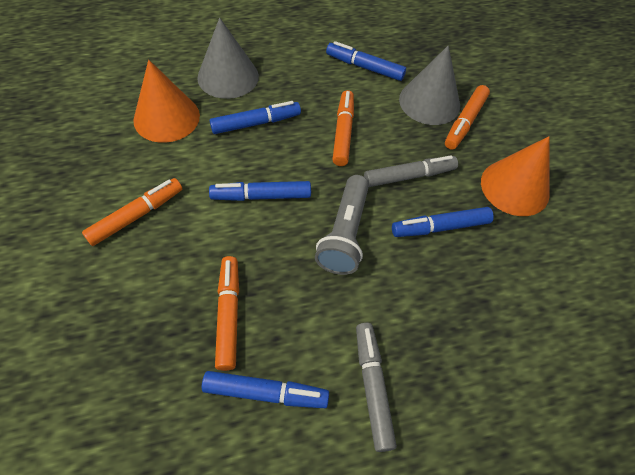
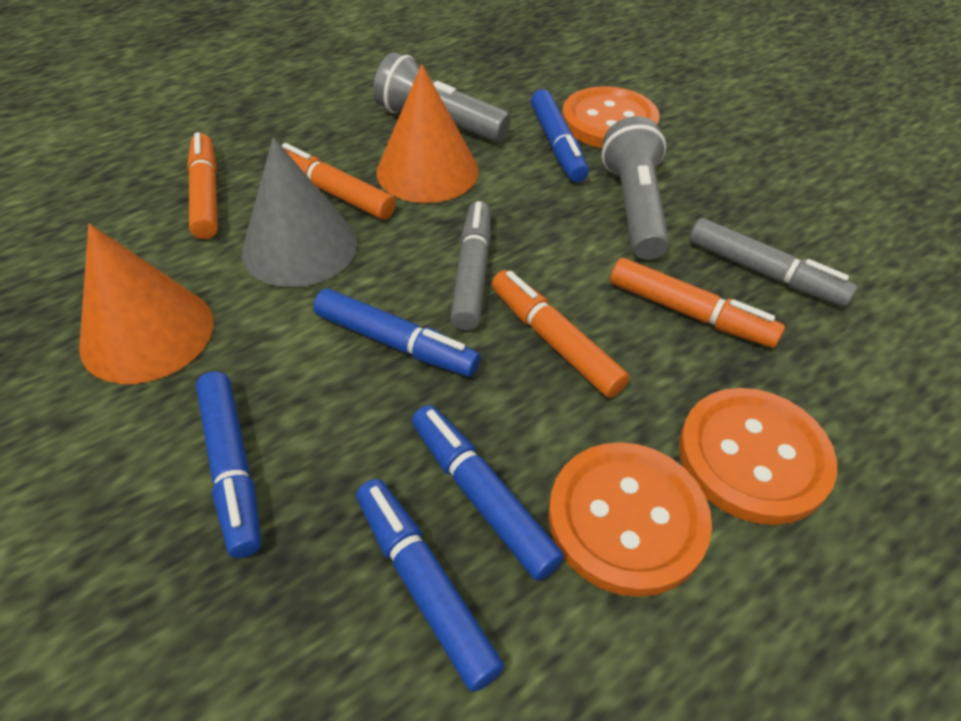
grey cone: 2 -> 1
grey flashlight: 1 -> 2
orange button: 0 -> 3

